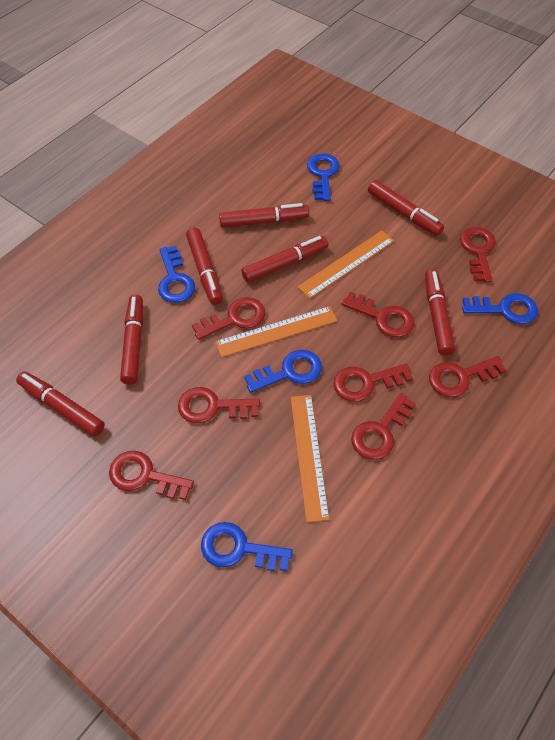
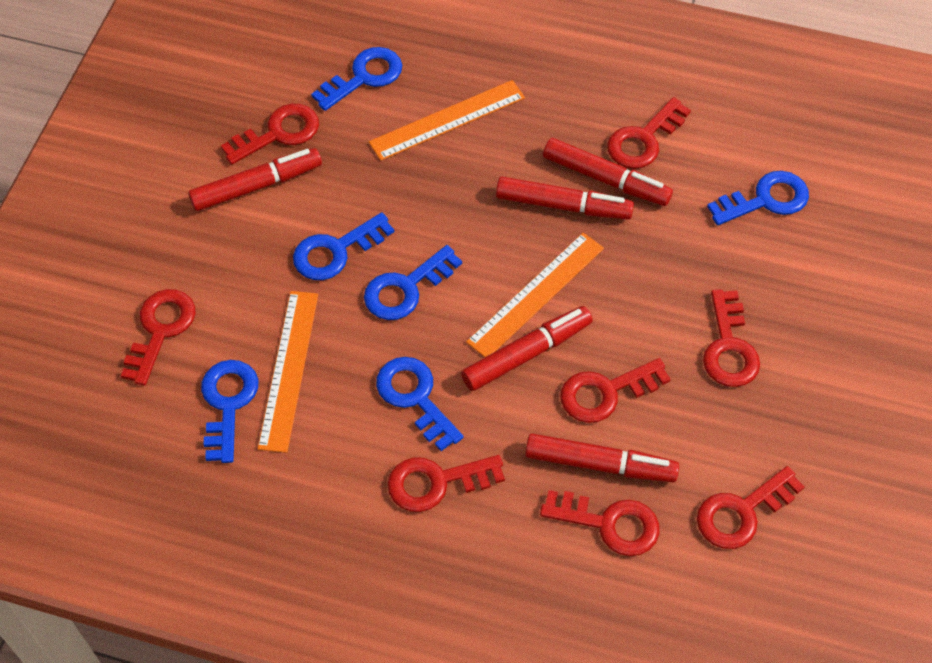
blue key: 5 -> 6
red marker: 7 -> 5

